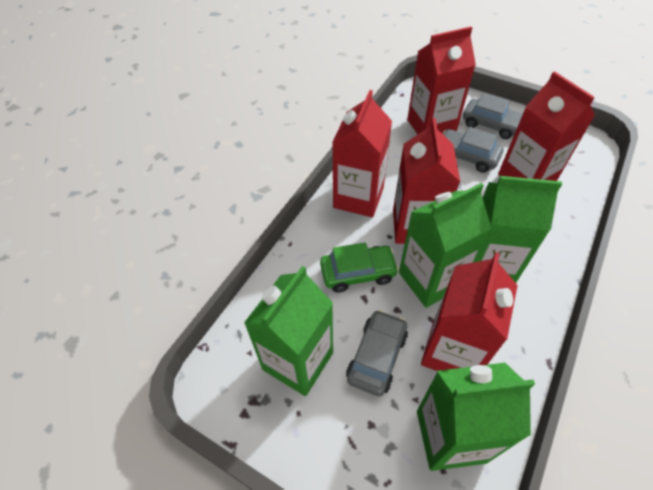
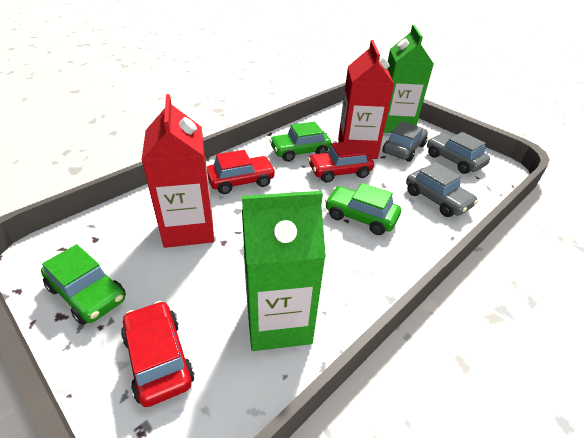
green car: 1 -> 3
green carton: 4 -> 2
red car: 0 -> 3
red carton: 5 -> 2

